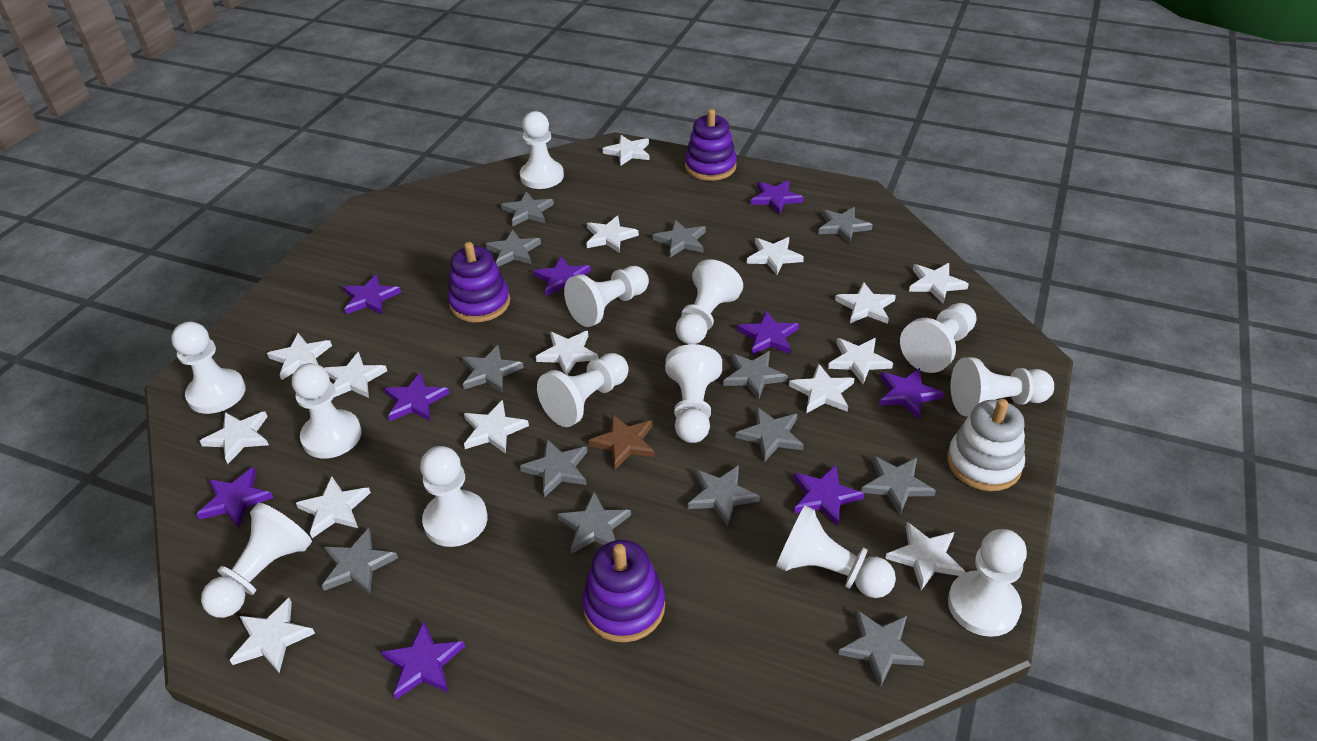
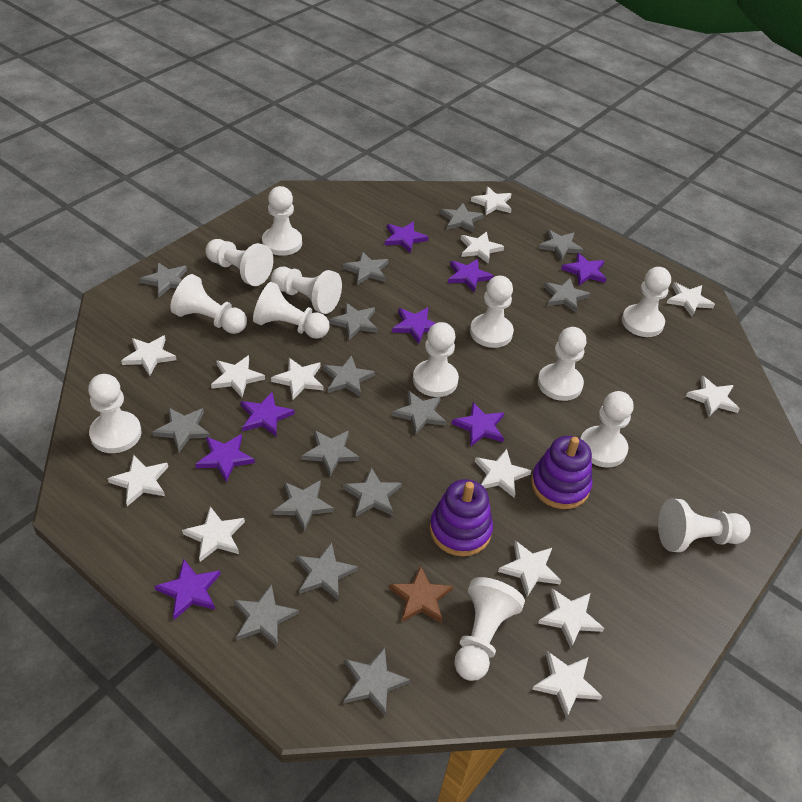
grey star: 13 -> 15
purple stacking toy: 3 -> 2
purple star: 9 -> 8
white stacking toy: 1 -> 0
white star: 15 -> 13

